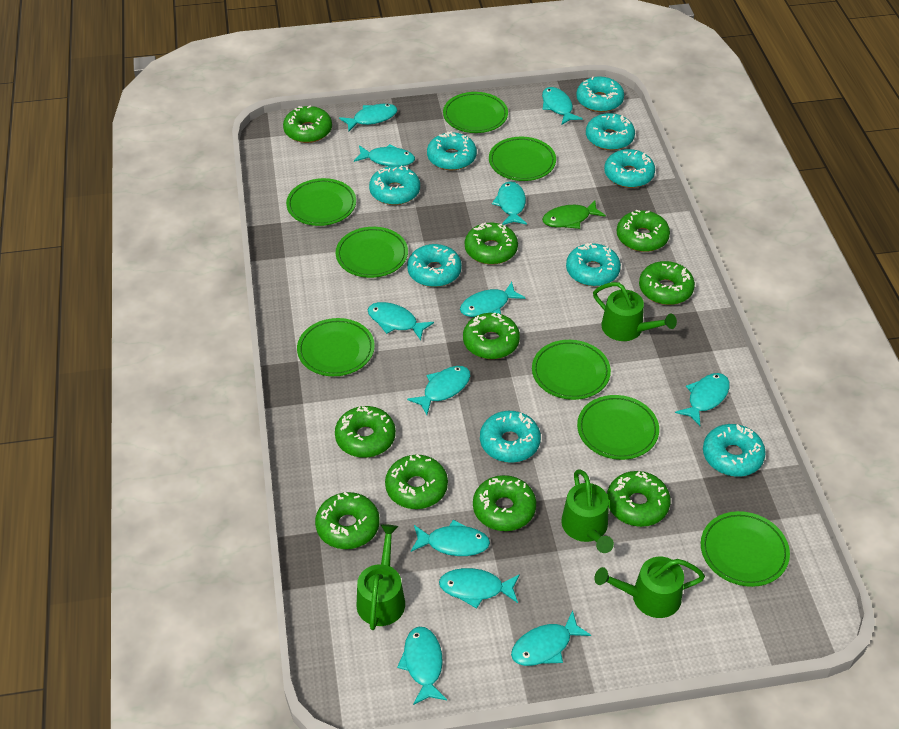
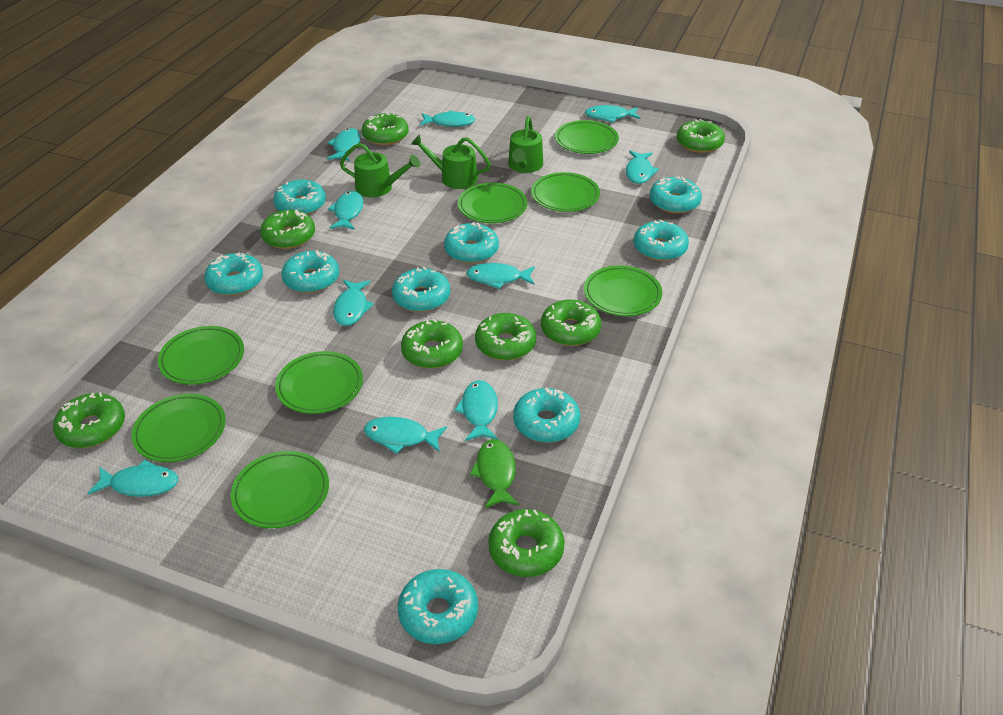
green donut: 10 -> 8
green watering can: 4 -> 3
turquoise fish: 12 -> 10

